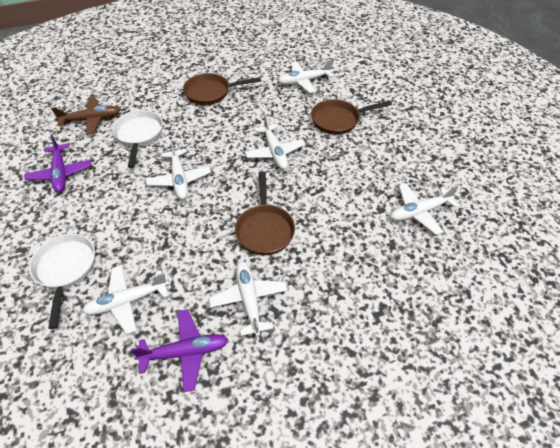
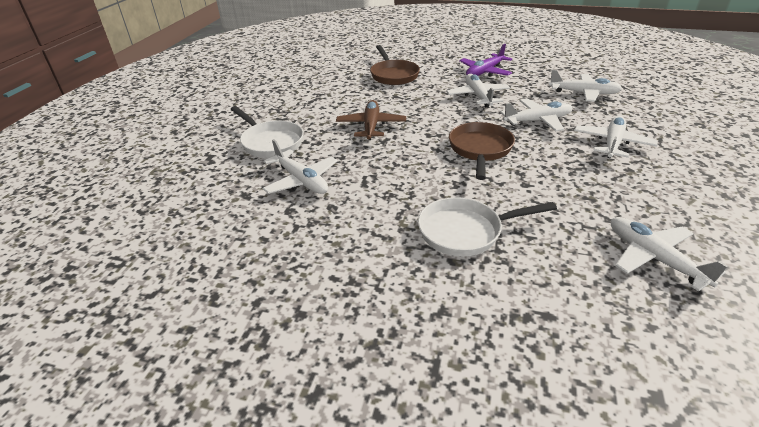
brown pan: 3 -> 2
purple plane: 2 -> 1

